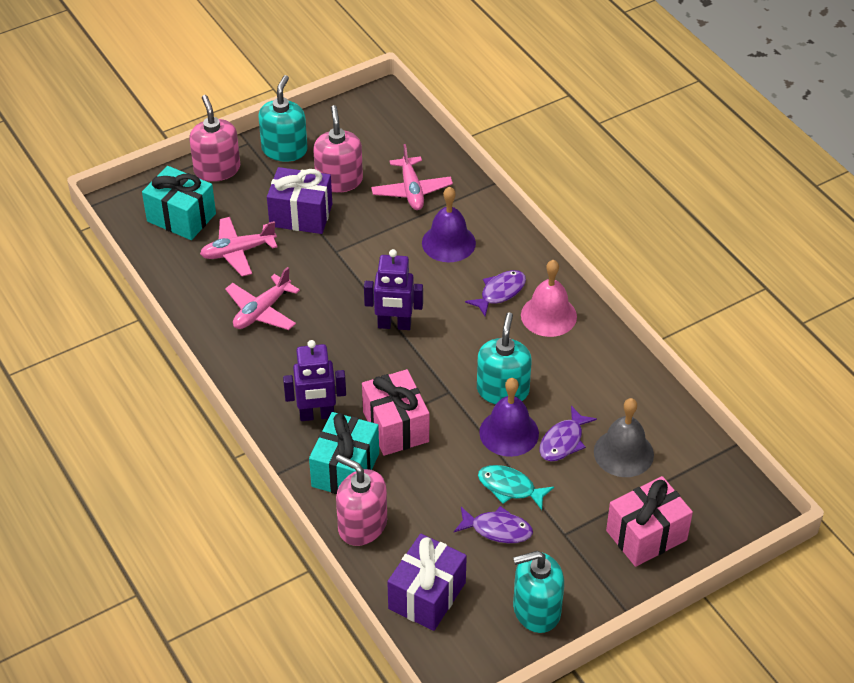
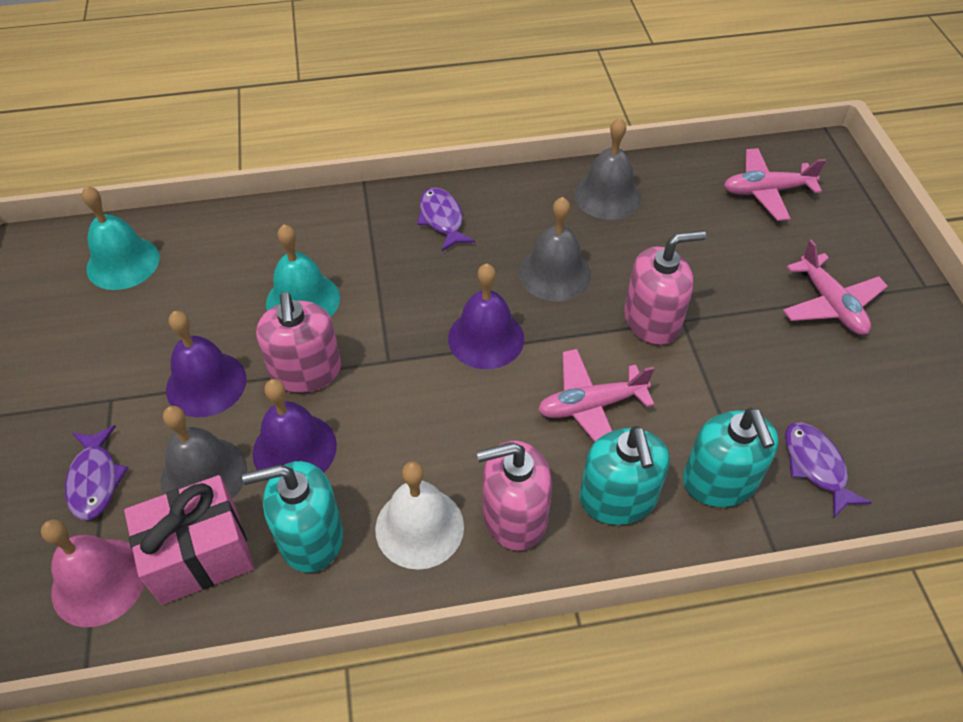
grey bell: 1 -> 3
pink gift: 2 -> 1
purple bell: 2 -> 3
purple gift: 2 -> 0
purple robot: 2 -> 0
turquoise bell: 0 -> 2
turquoise fish: 1 -> 0
turquoise gift: 2 -> 0
white bell: 0 -> 1

